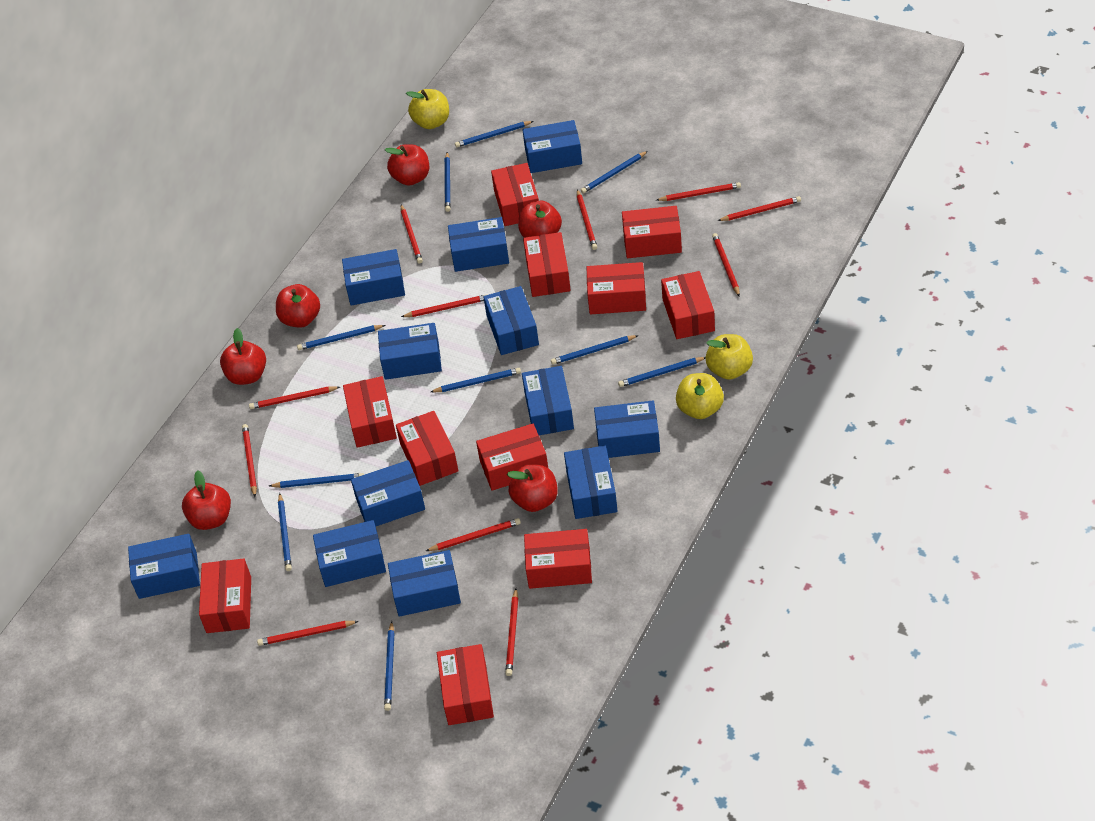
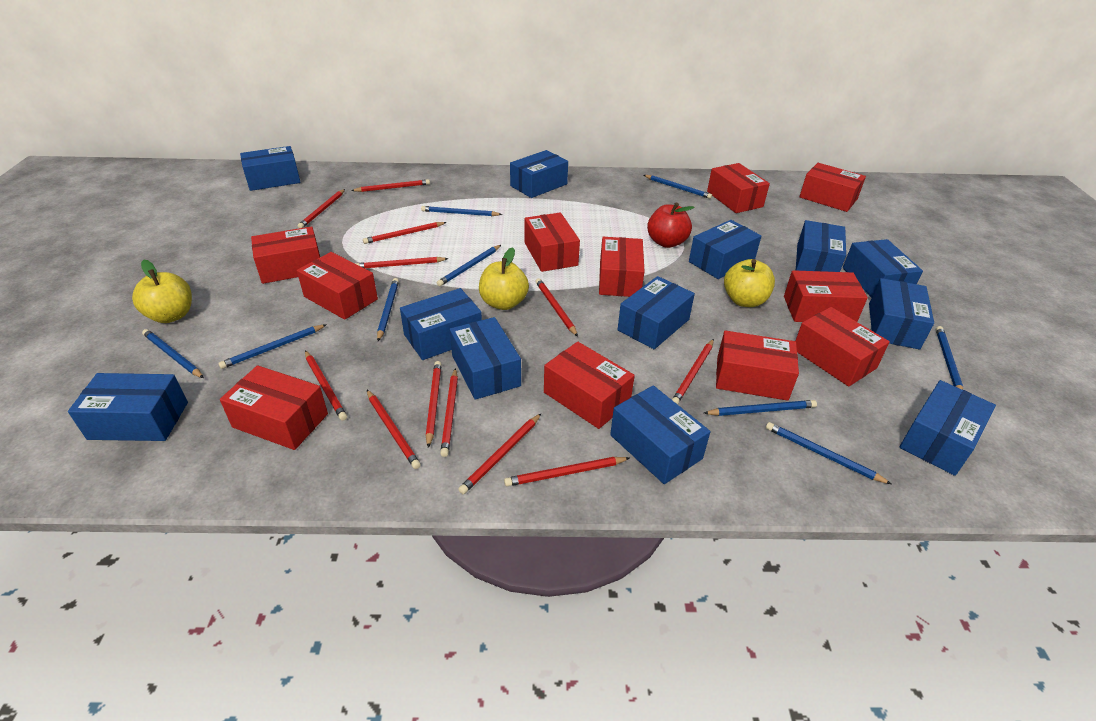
blue pencil: 10 -> 9
red apple: 6 -> 1
red pencil: 11 -> 12

